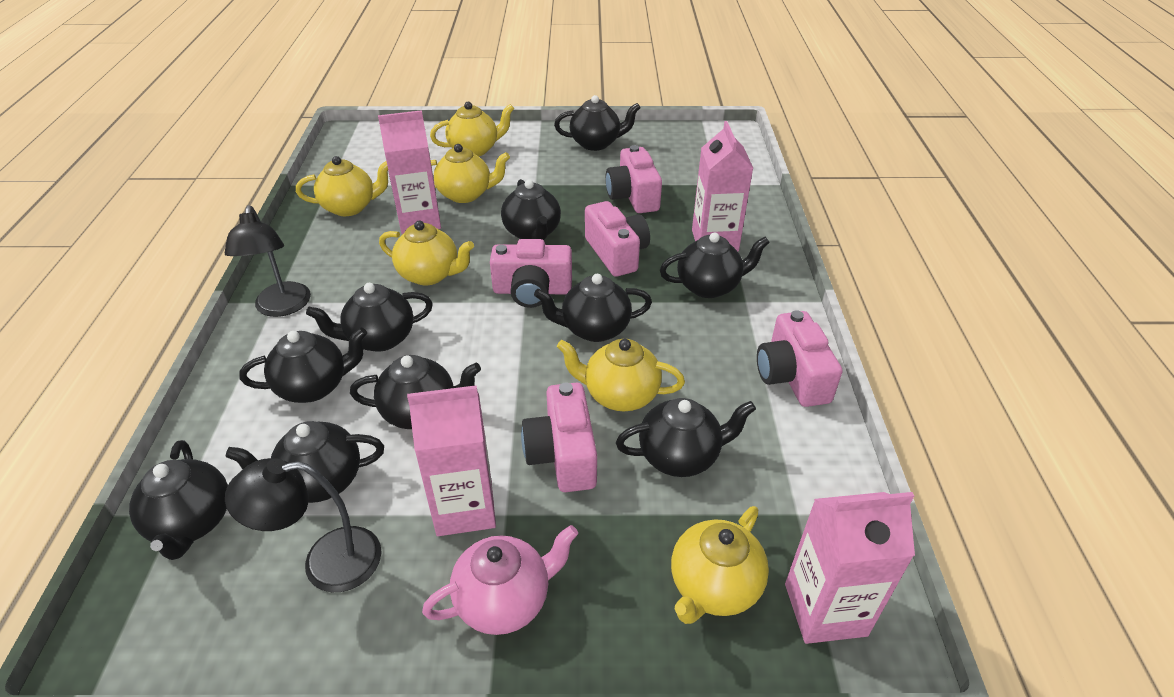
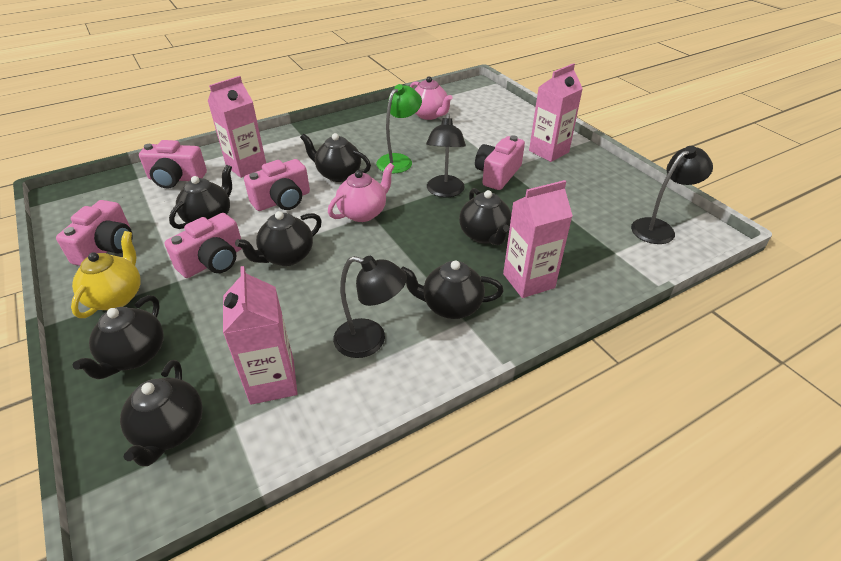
black lamp: 2 -> 3
black teapot: 10 -> 7
green lamp: 0 -> 1
pink teapot: 1 -> 2
yellow teapot: 6 -> 1

